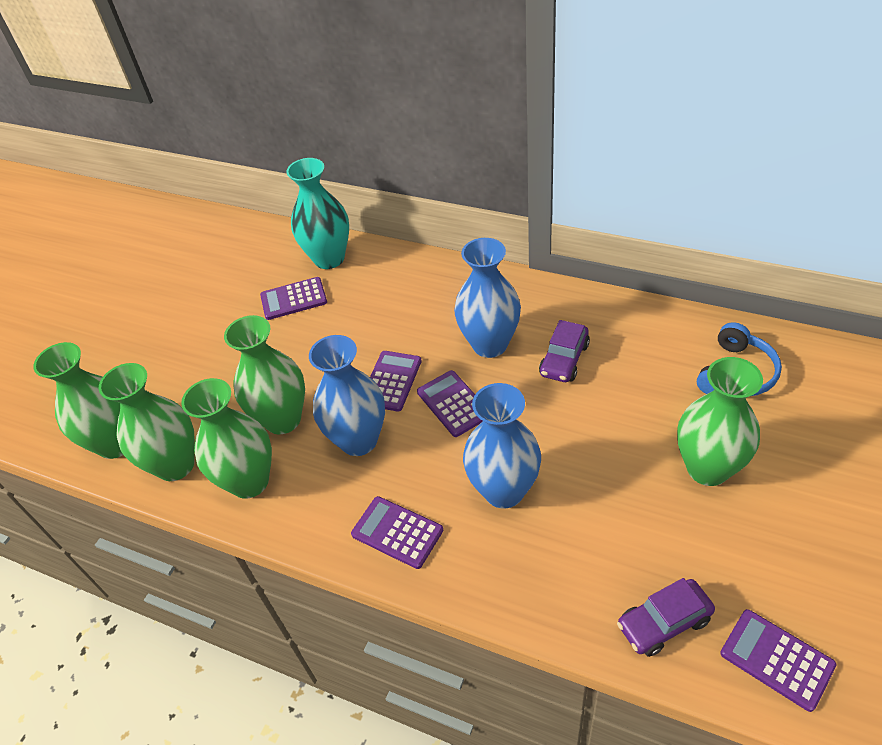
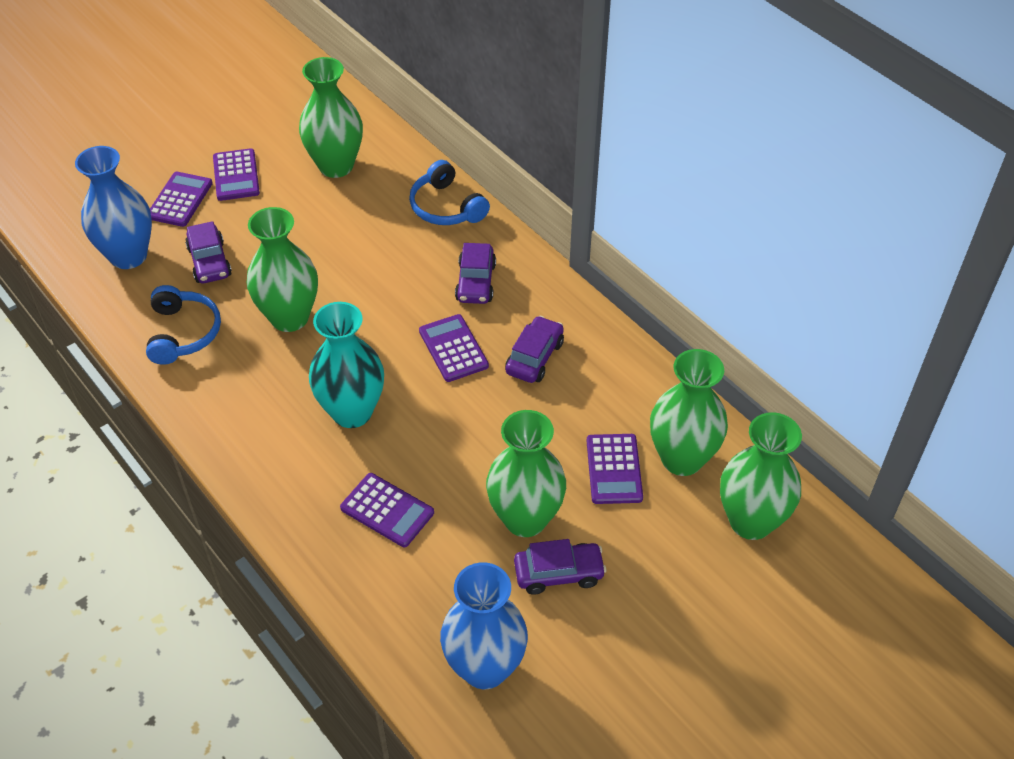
blue headphones: 1 -> 2
blue vase: 3 -> 2
purple car: 2 -> 4

